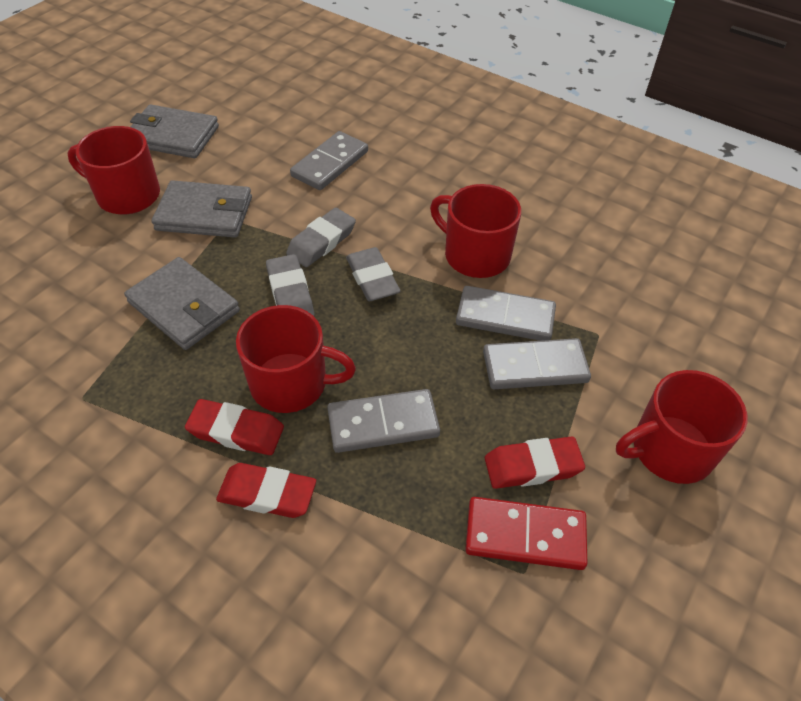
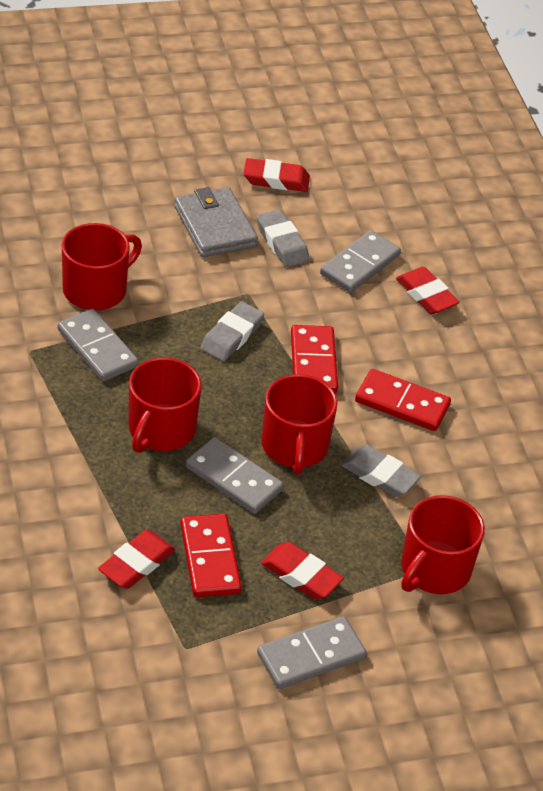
grey wallet: 3 -> 1
red domino: 1 -> 3
red eraser: 3 -> 4

